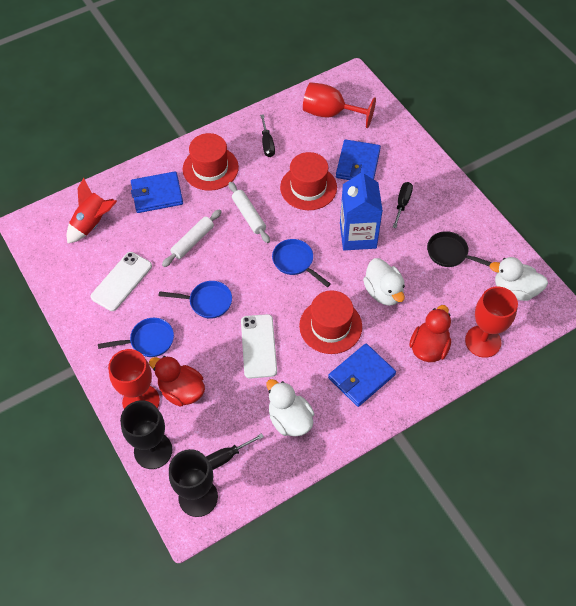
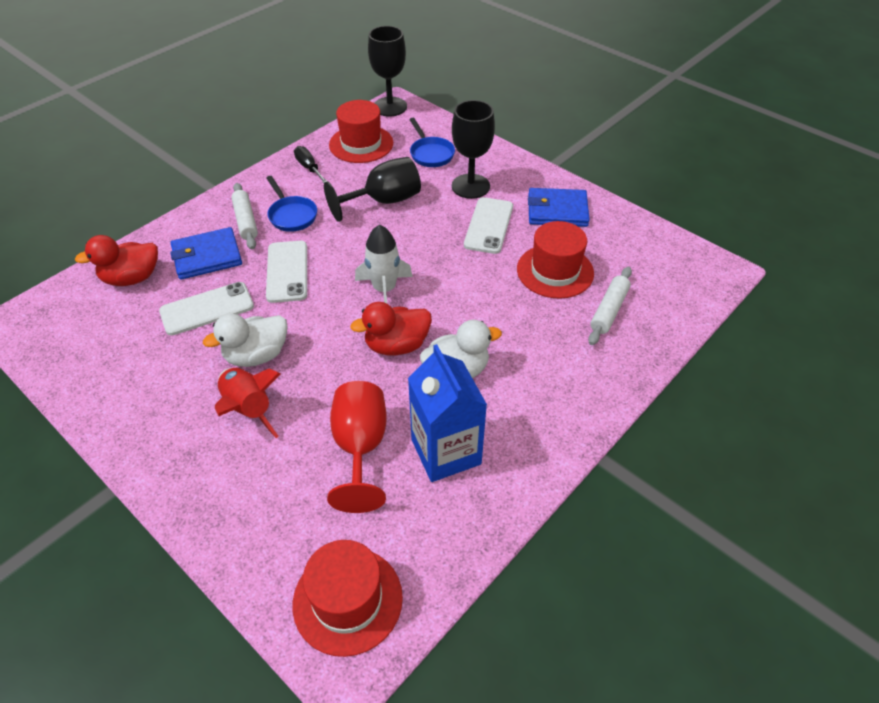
black goblet: 2 -> 3
black pan: 1 -> 0
black screwdriver: 3 -> 1
blue pan: 3 -> 2
blue wallet: 3 -> 2
red goblet: 3 -> 1
white duck: 3 -> 2
white phone: 2 -> 3
white rocket: 0 -> 1

